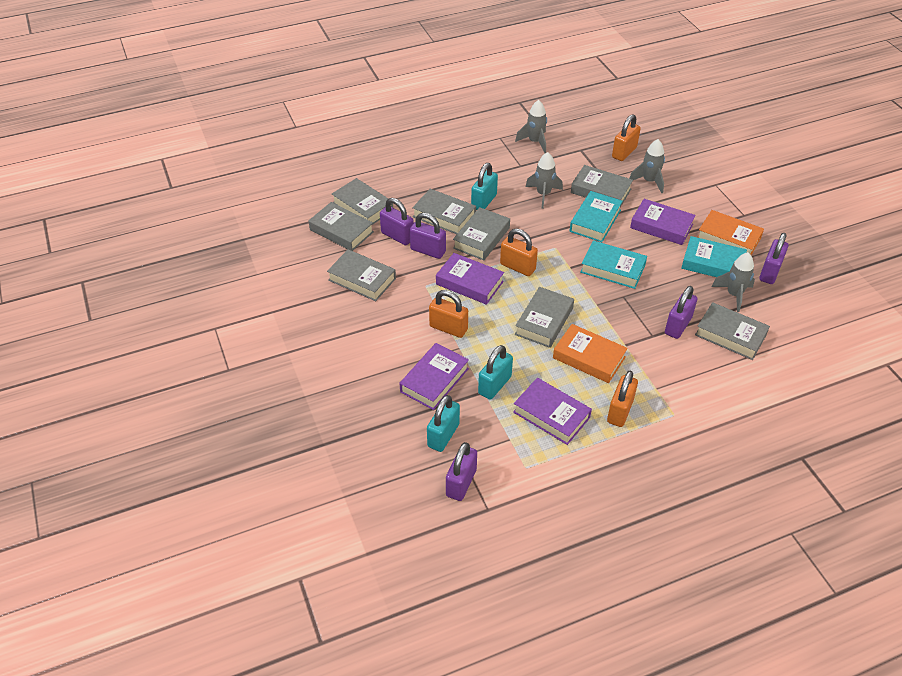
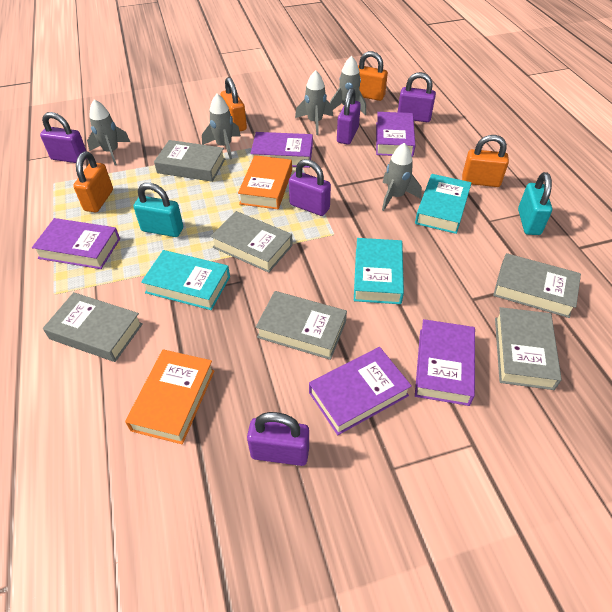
grey book: 8 -> 6
grey rocket: 4 -> 5
purple book: 4 -> 5
turquoise padlock: 3 -> 2

